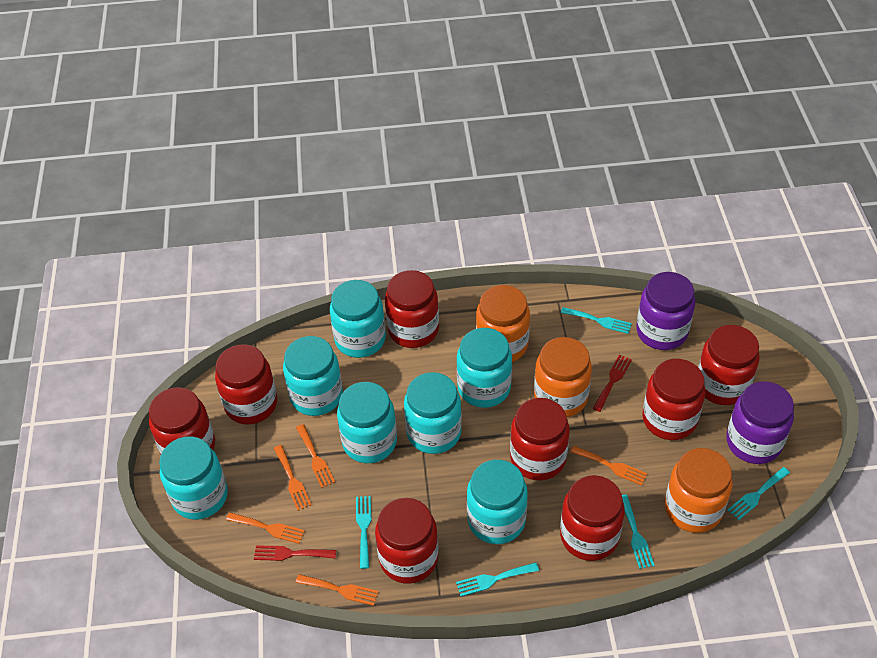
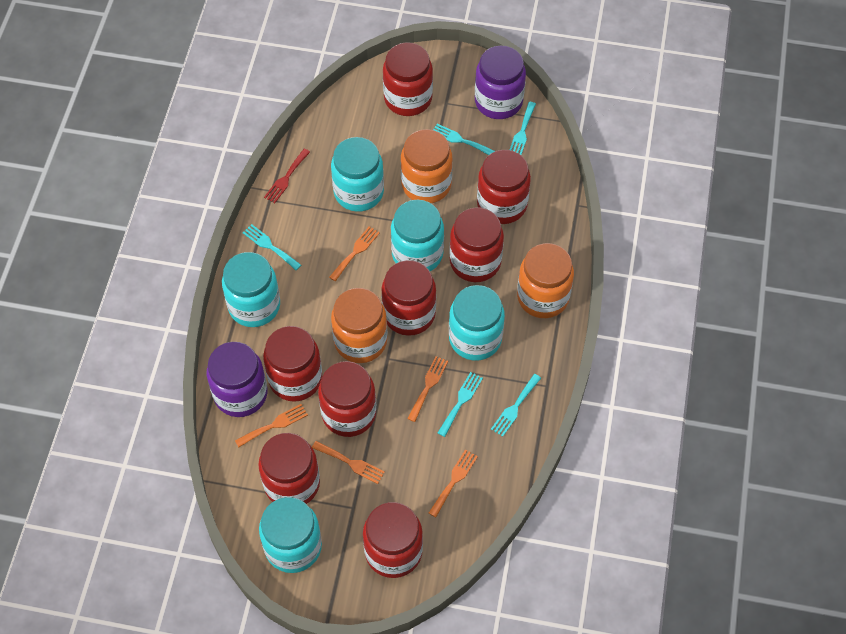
red fork: 2 -> 1
turquoise jar: 7 -> 5

